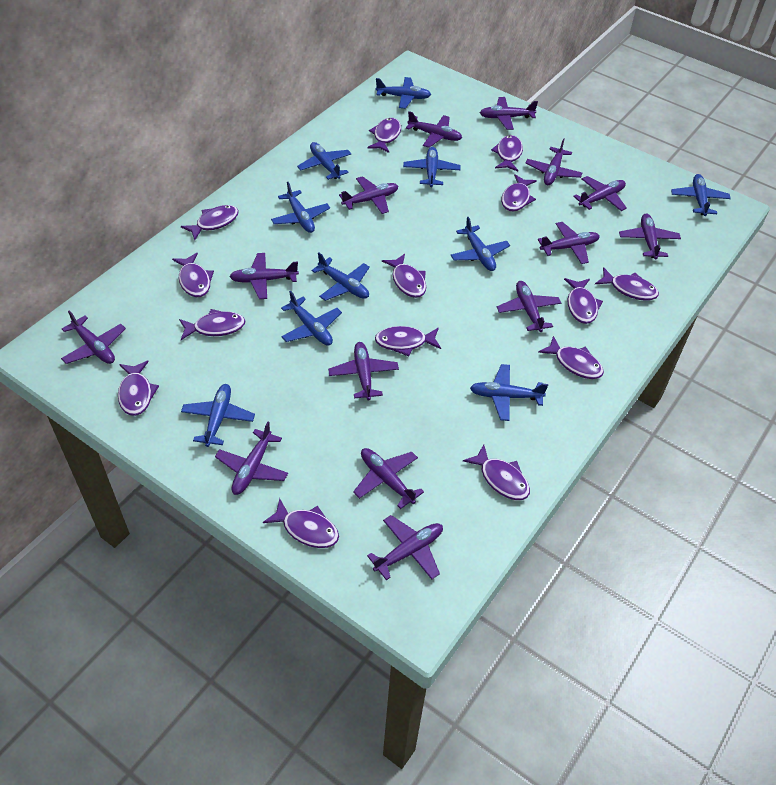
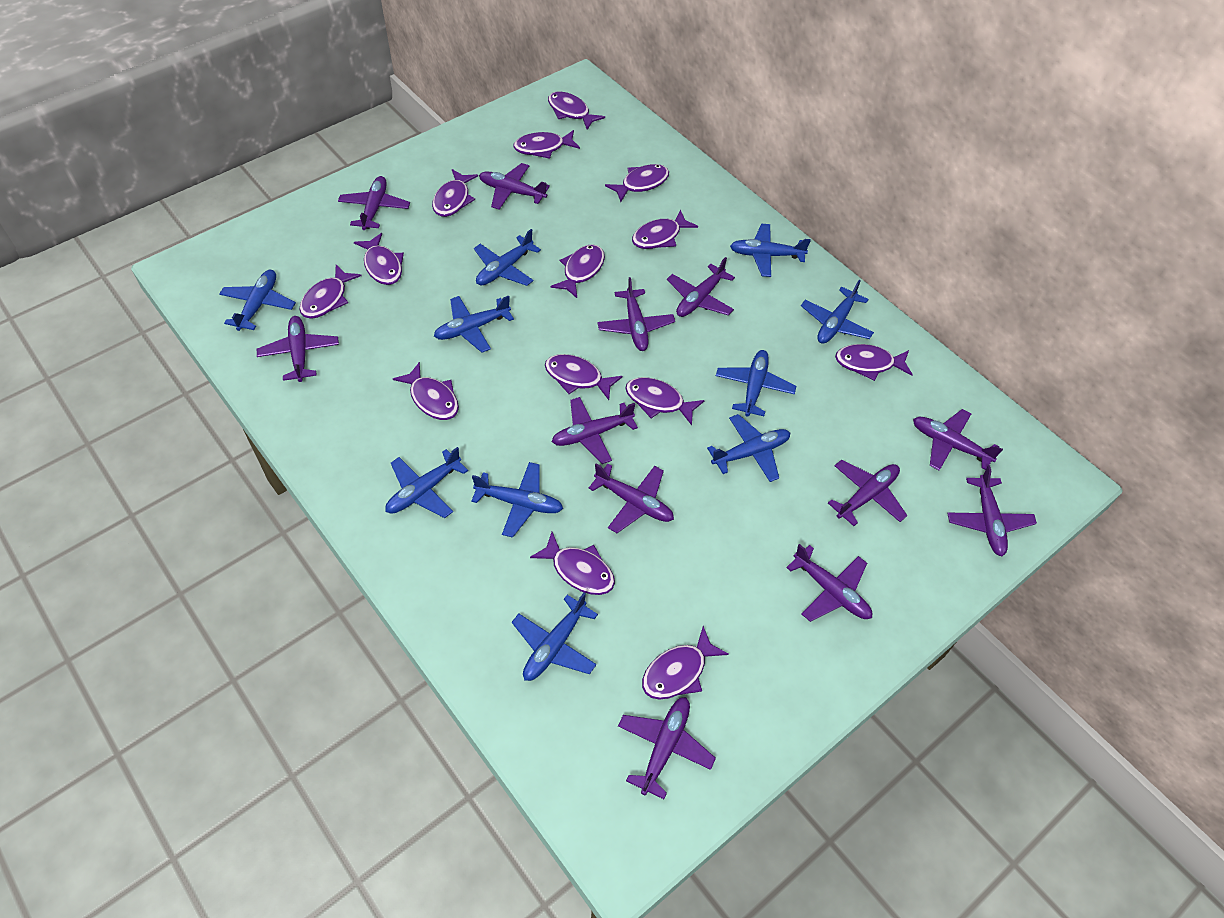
purple plane: 14 -> 12

